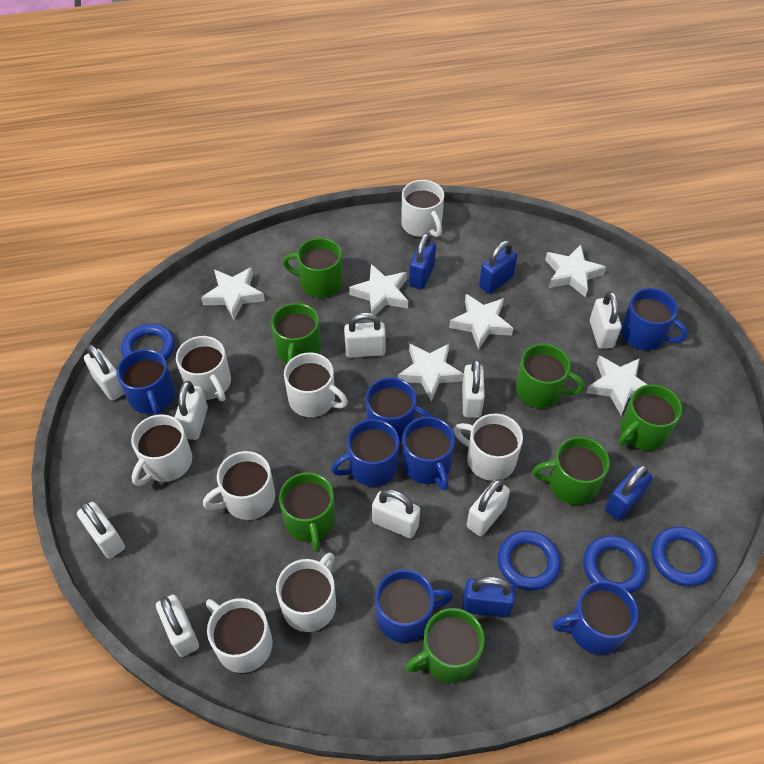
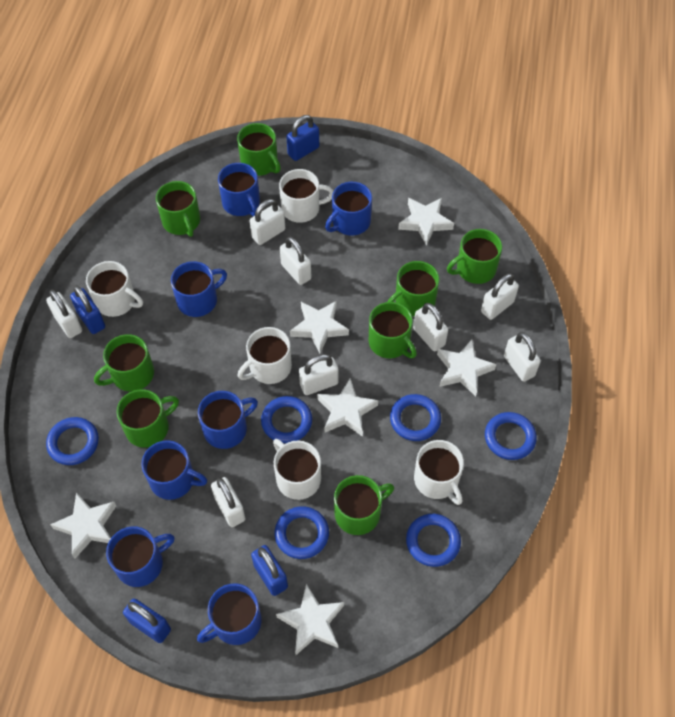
blue ring: 4 -> 6
green mug: 7 -> 8
white mug: 8 -> 5
white padlock: 9 -> 8

